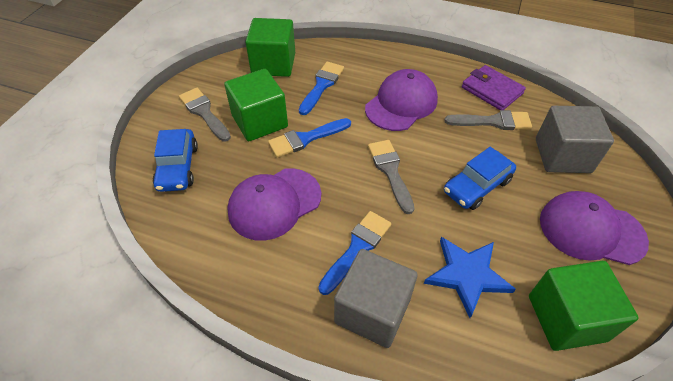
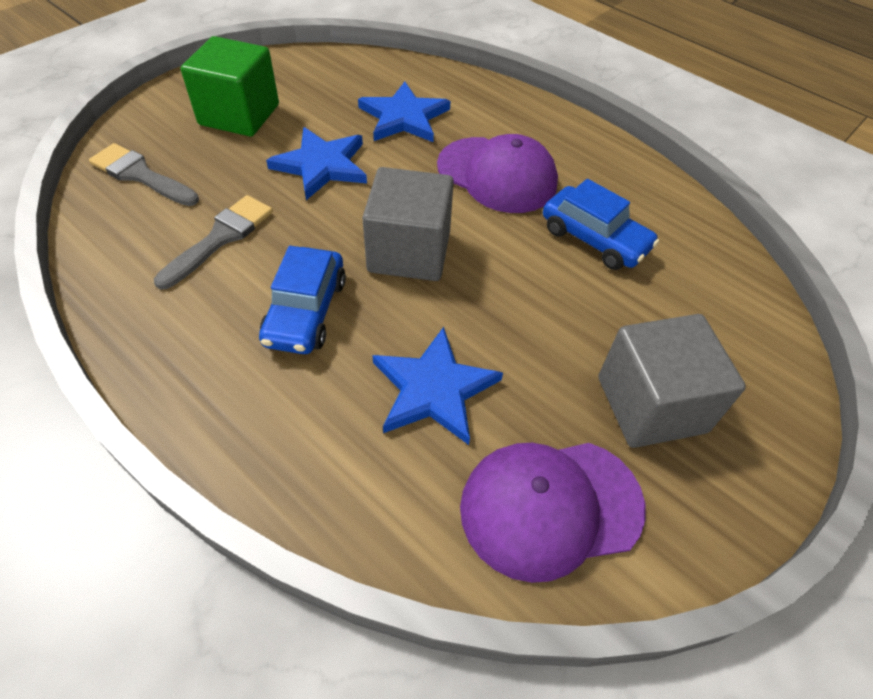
blue brush: 3 -> 0
blue star: 1 -> 3
green cube: 3 -> 1
grey brush: 3 -> 2
purple cap: 3 -> 2
purple wallet: 1 -> 0

